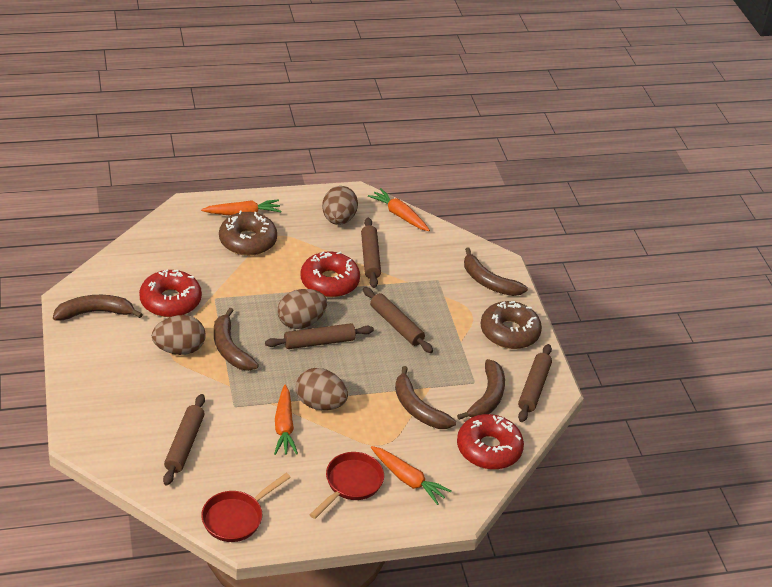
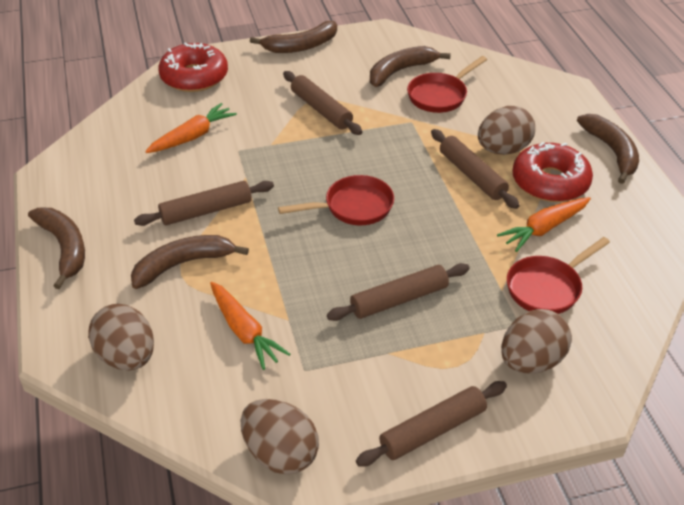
brown donut: 2 -> 0
orange carrot: 4 -> 3
red donut: 3 -> 2
red pan: 2 -> 3

